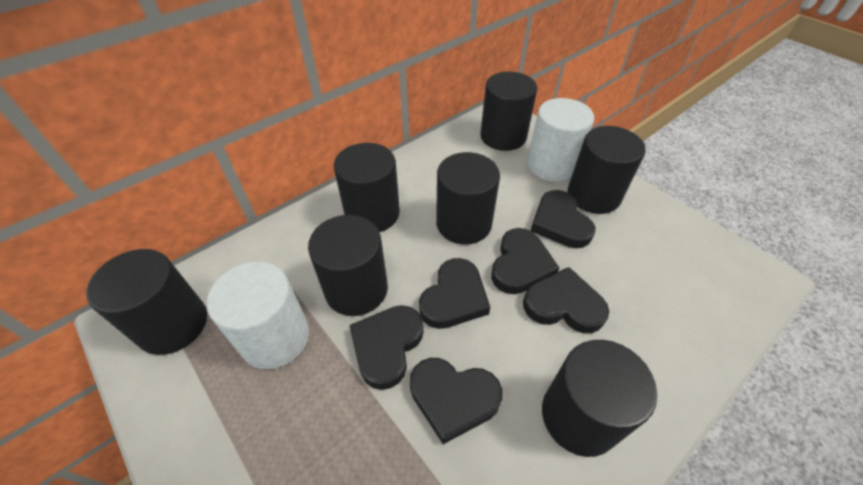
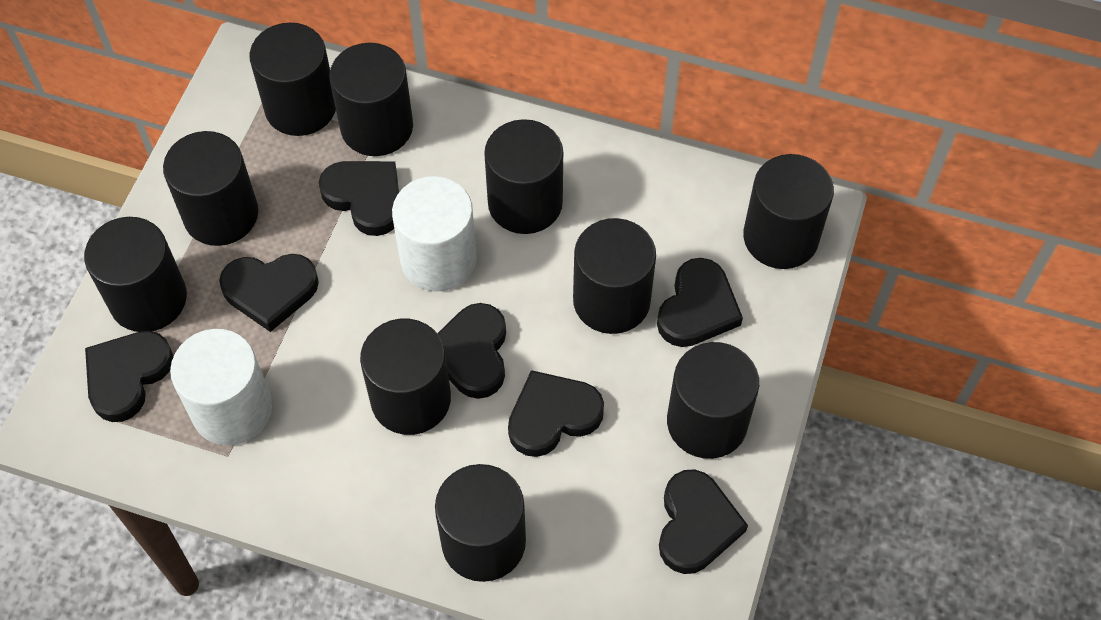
black cylinder: 7 -> 10
black heart: 6 -> 7

